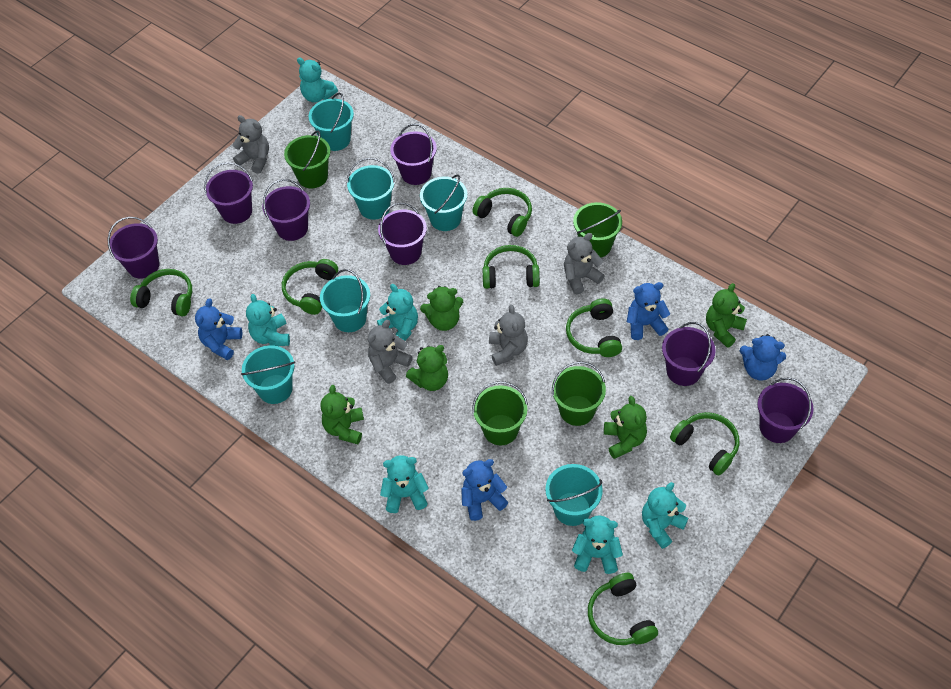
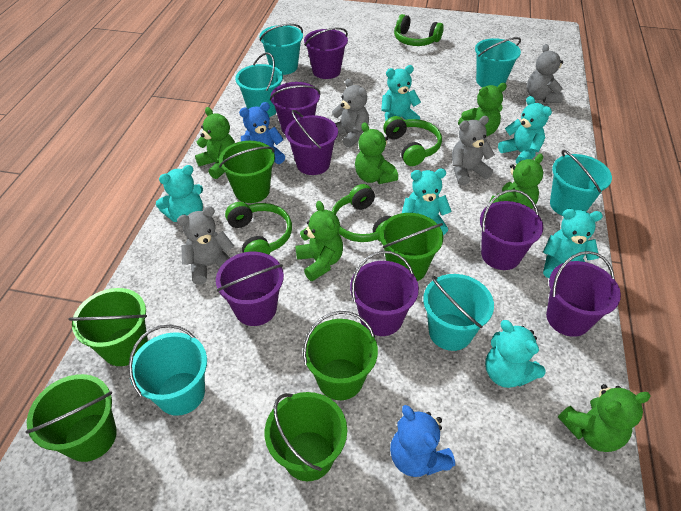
blue teddy bear: 4 -> 2
green bucket: 4 -> 6
green headphones: 7 -> 4
green teddy bear: 5 -> 6

